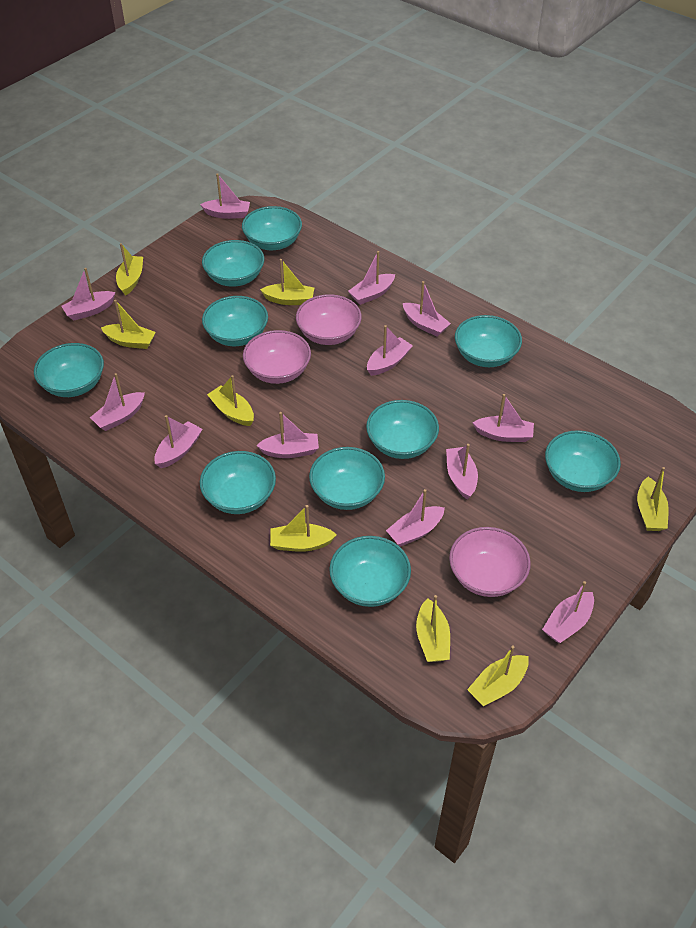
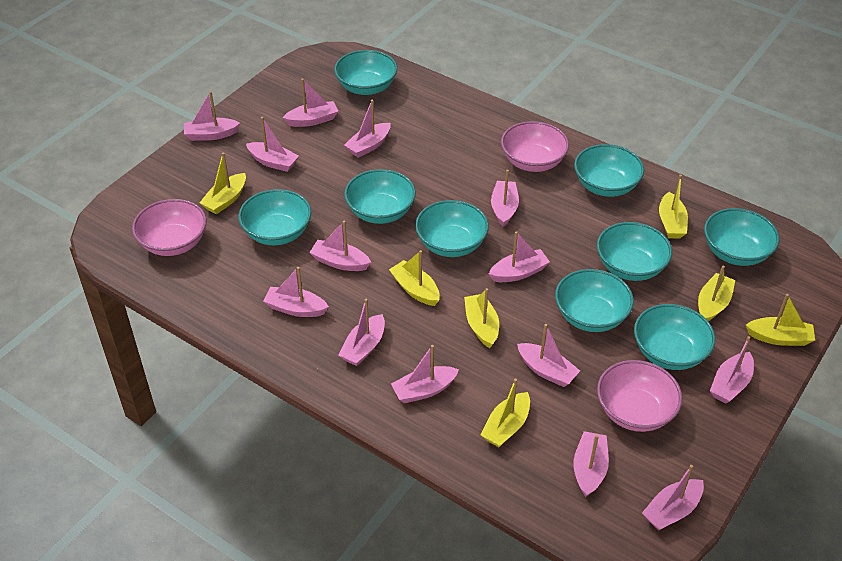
pink boat: 12 -> 14
turquoise bowl: 10 -> 9
yellow boat: 8 -> 7

